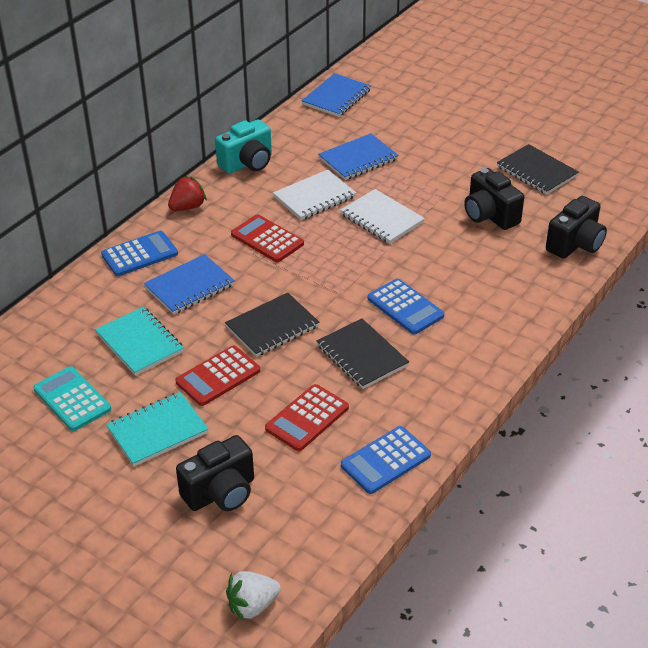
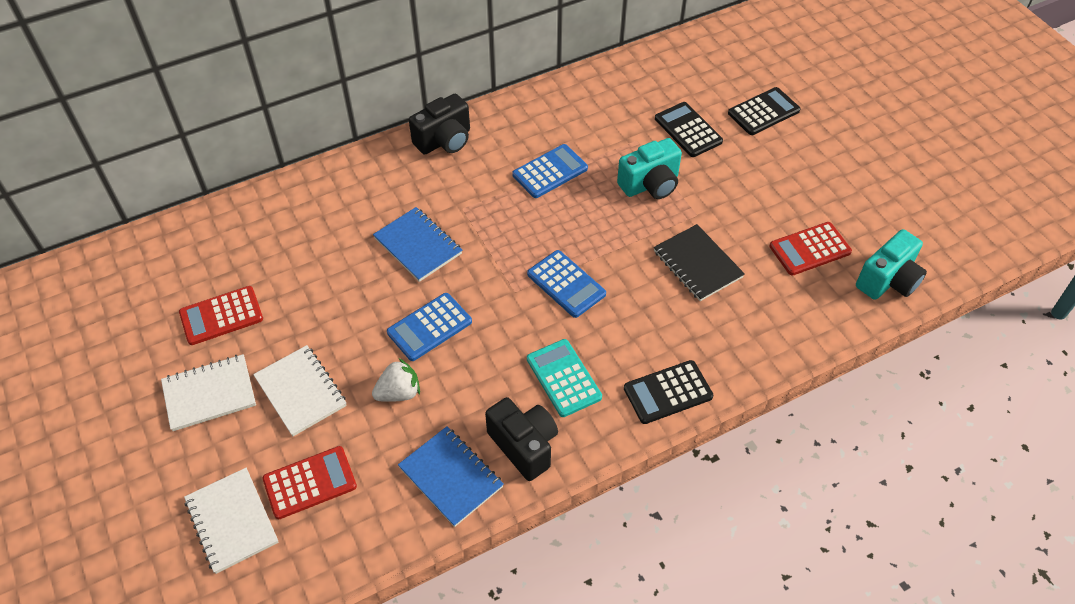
black calculator: 0 -> 3
black camera: 3 -> 2
black notebook: 3 -> 1
blue notebook: 3 -> 2
red strawberry: 1 -> 0
turquoise camera: 1 -> 2
turquoise notebook: 2 -> 0
white notebook: 2 -> 3

